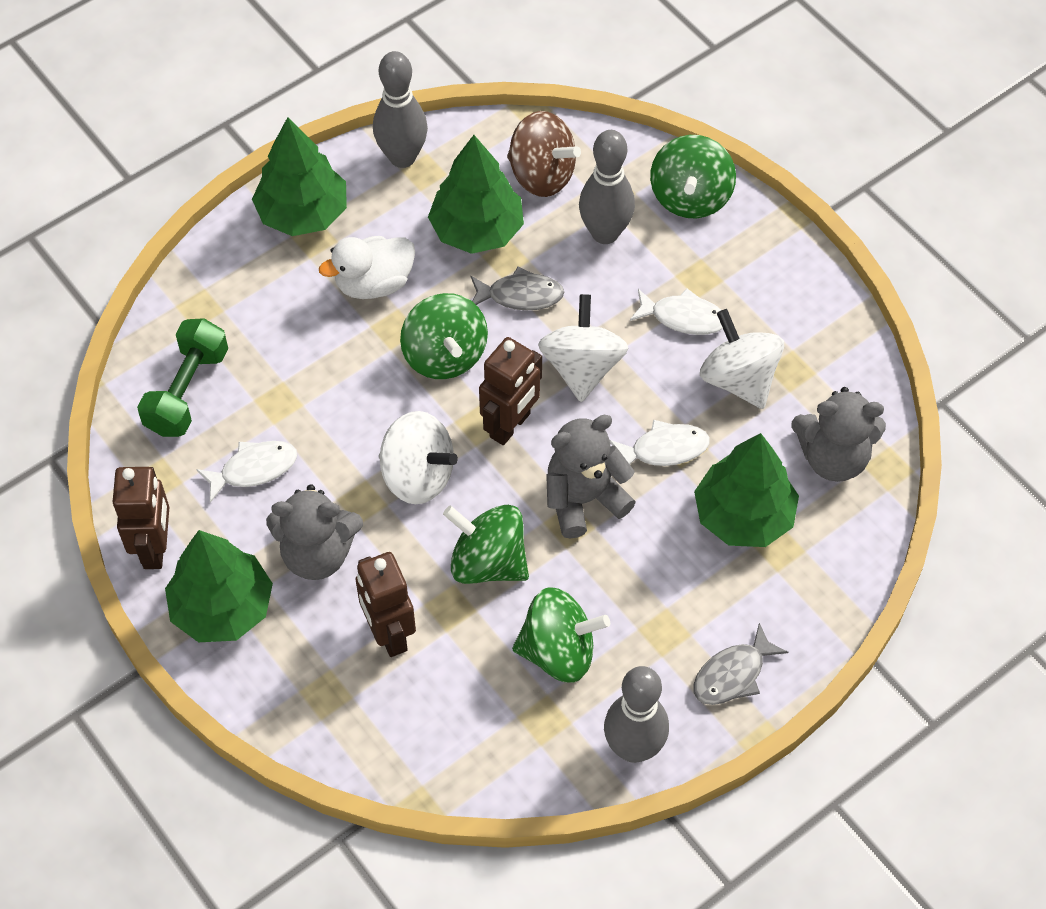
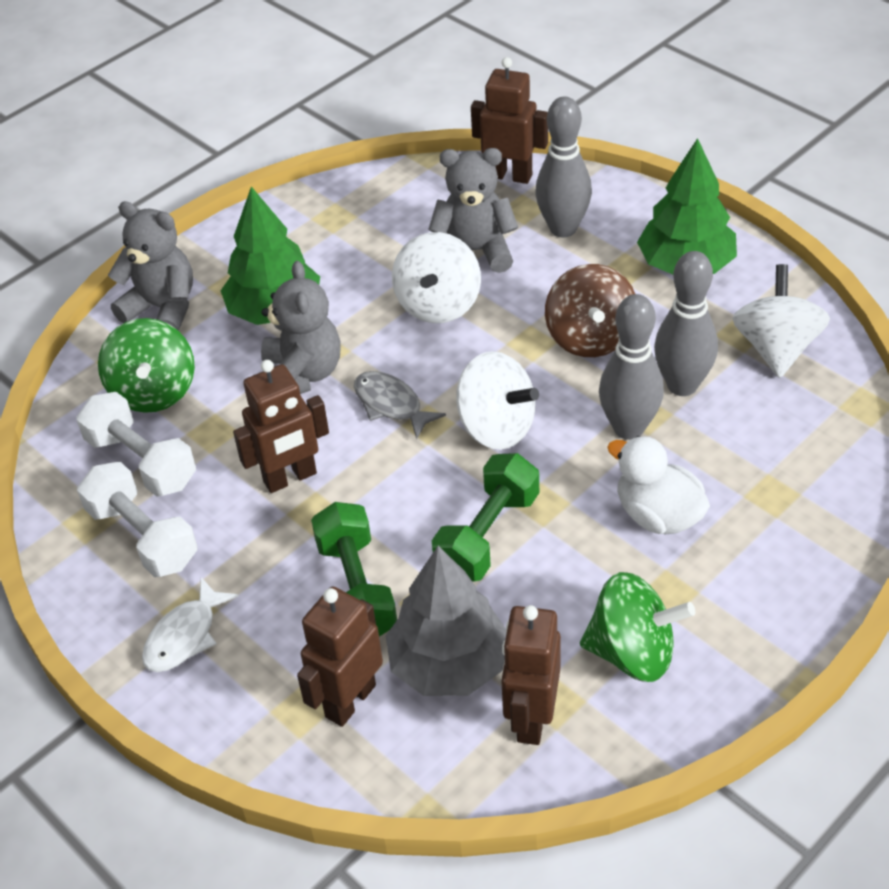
brown robot: 3 -> 4
green dumbbell: 1 -> 2
green spinning top: 4 -> 2
green tree: 4 -> 2
grey fish: 2 -> 1
grey tree: 0 -> 1
white dumbbell: 0 -> 2
white fish: 3 -> 1

